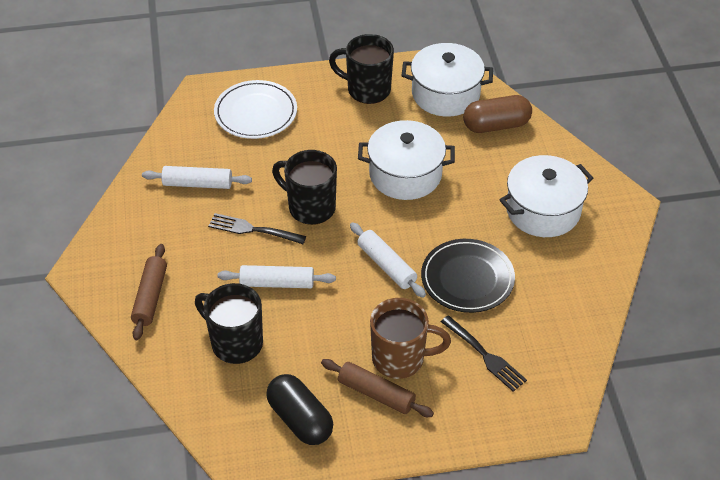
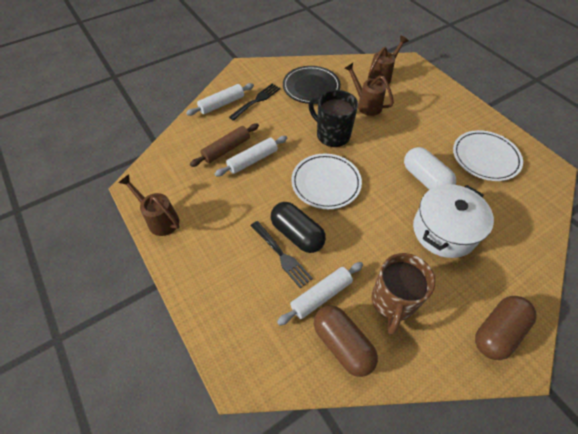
black mug: 3 -> 1
brown capsule: 1 -> 2
brown rolling pin: 2 -> 1
brown watering can: 0 -> 3
white capsule: 0 -> 1
white plate: 1 -> 2
white pot: 3 -> 1

